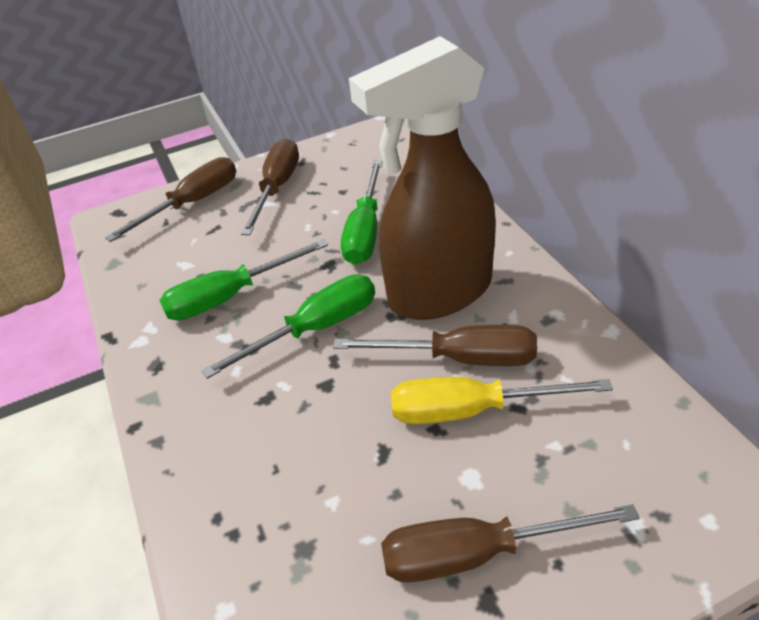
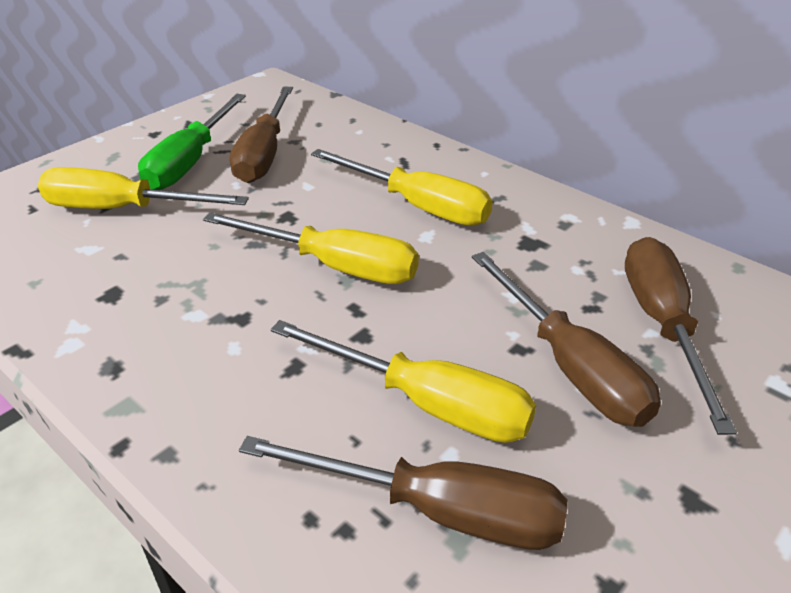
brown spray bottle: 1 -> 0
green screwdriver: 3 -> 1
yellow screwdriver: 1 -> 4

